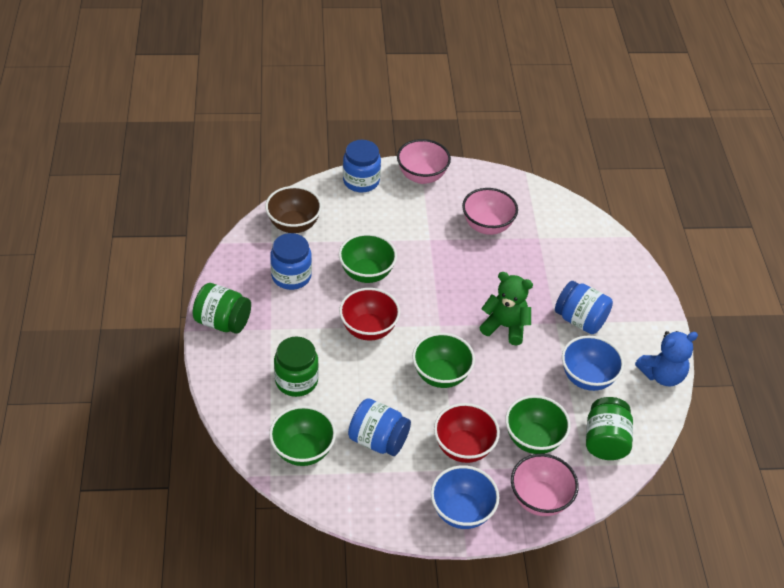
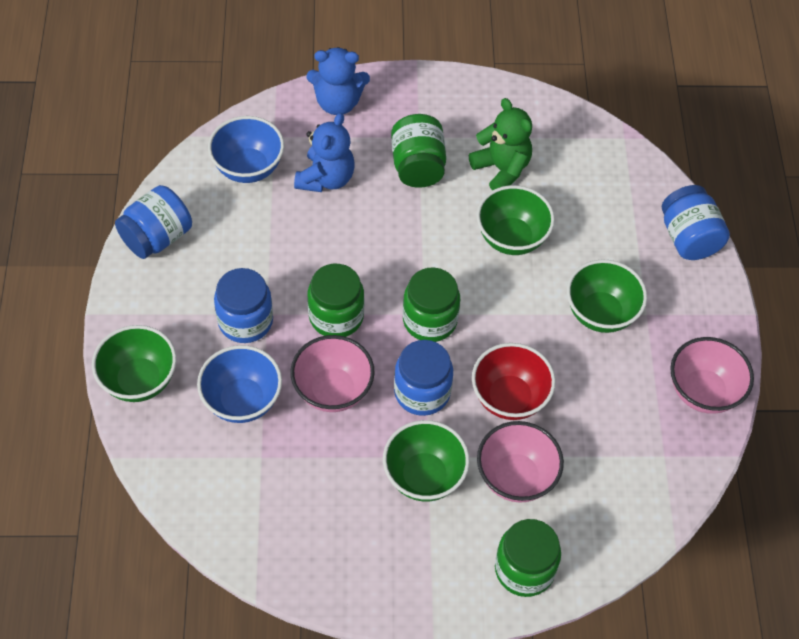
blue teddy bear: 1 -> 2
brown bowl: 1 -> 0
green jar: 3 -> 4
red bowl: 2 -> 1

